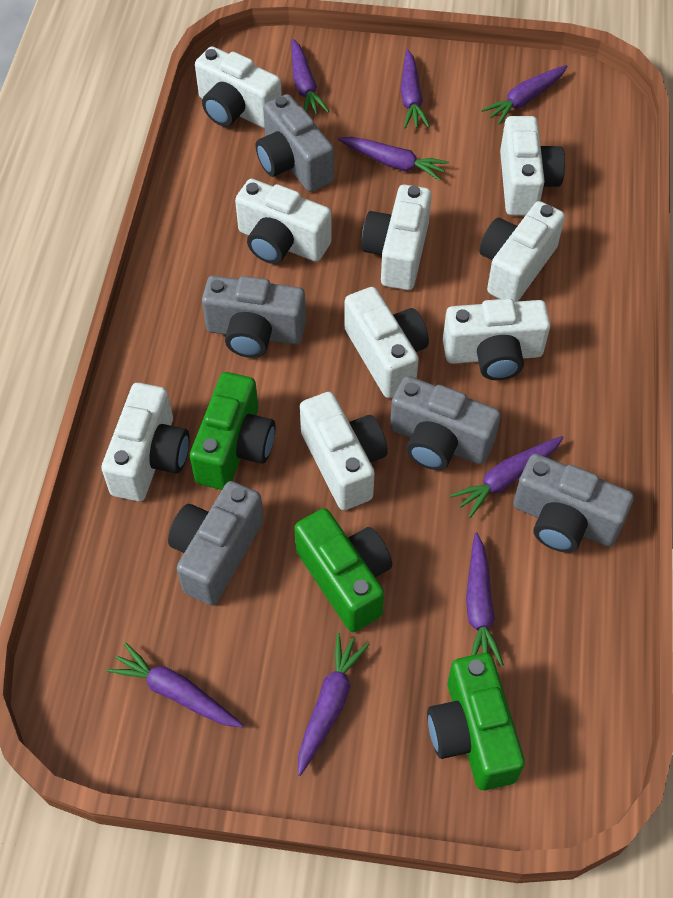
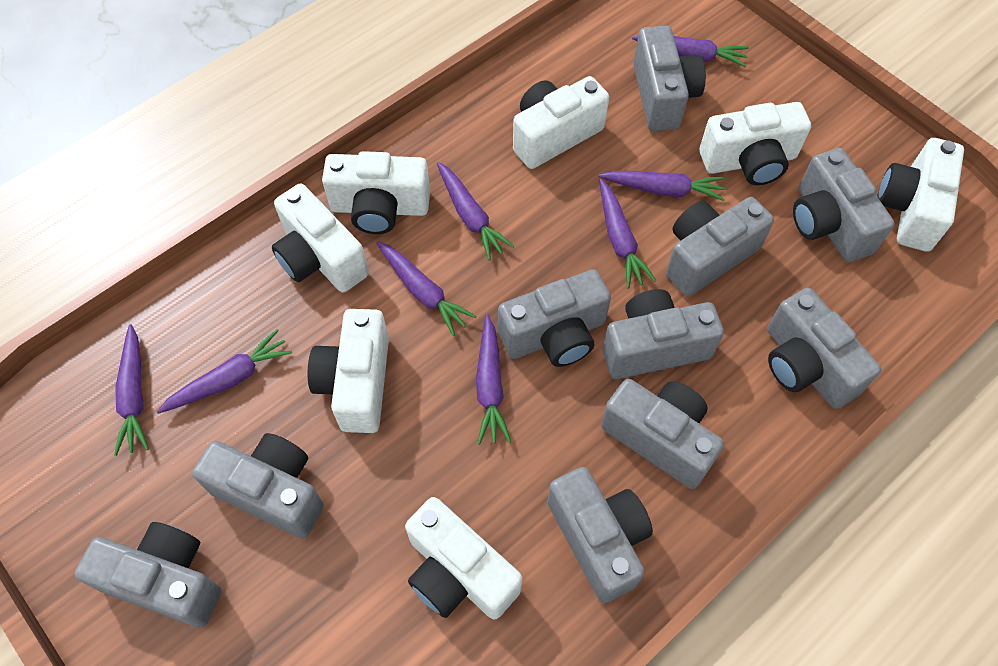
green camera: 3 -> 0
grey camera: 5 -> 10
white camera: 9 -> 7

